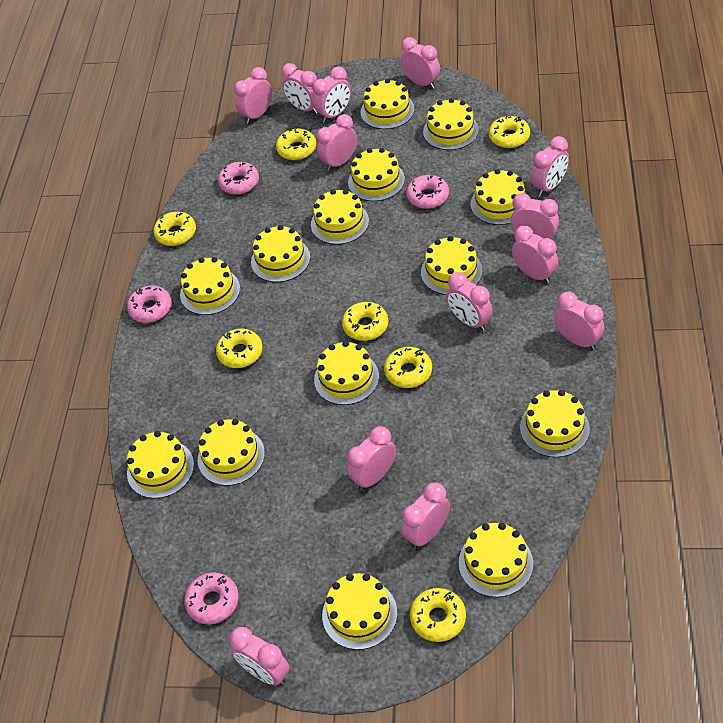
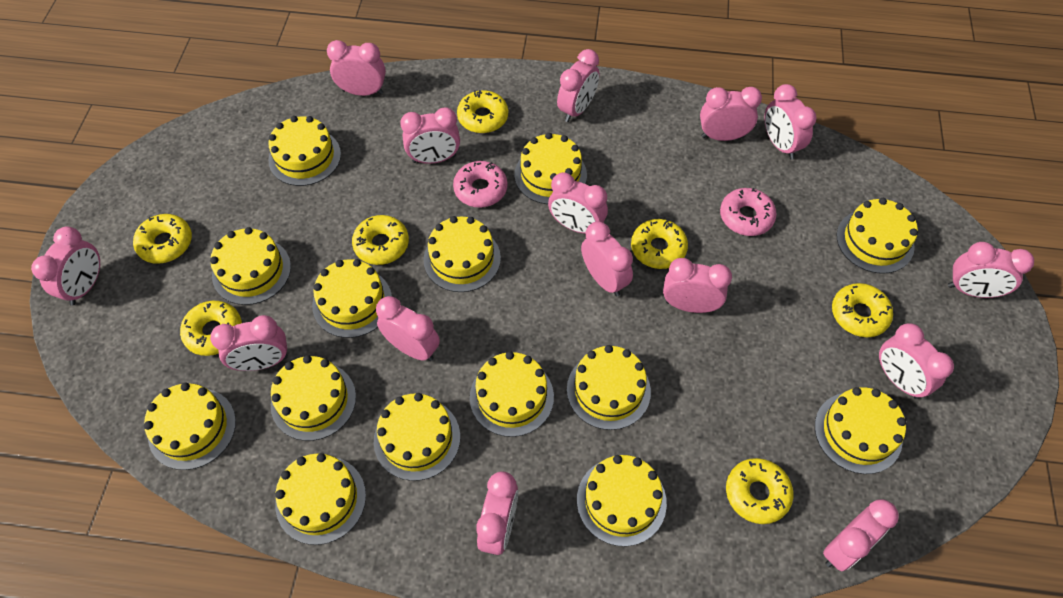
pink clock: 13 -> 15
pink donut: 4 -> 2

